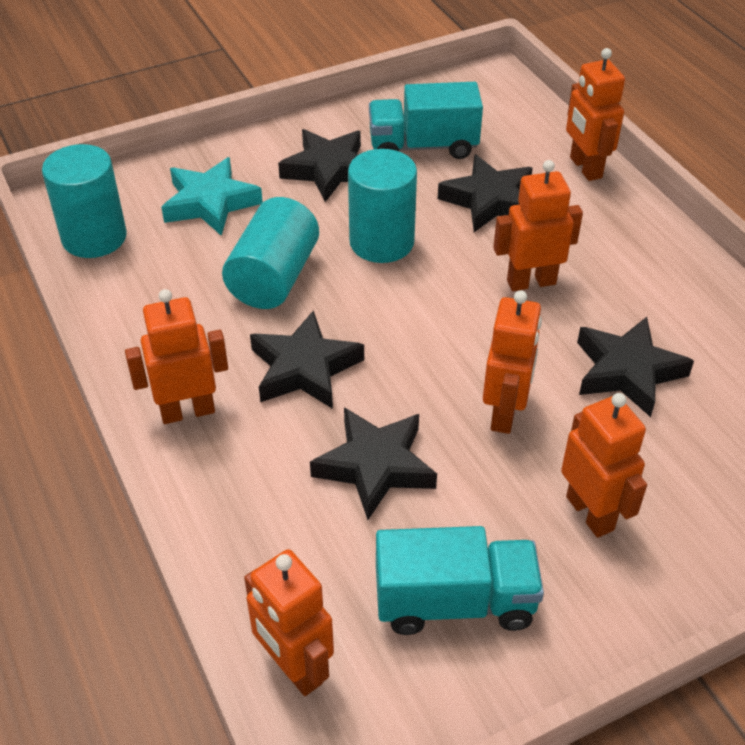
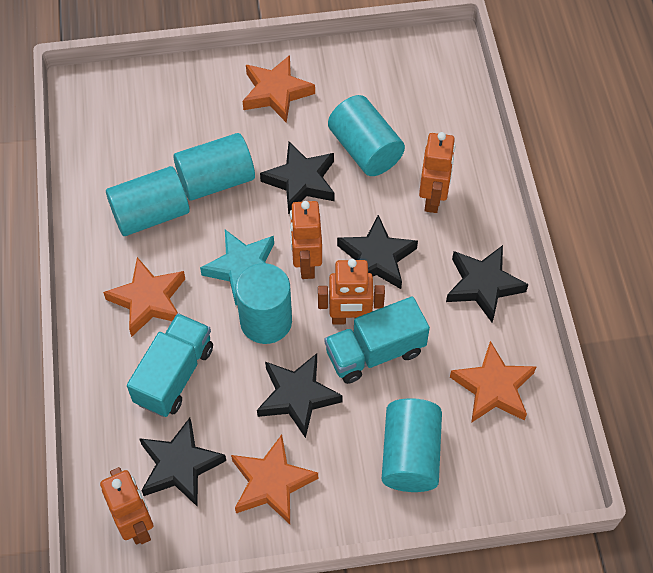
orange robot: 6 -> 4
orange star: 0 -> 4
turquoise cylinder: 3 -> 5

